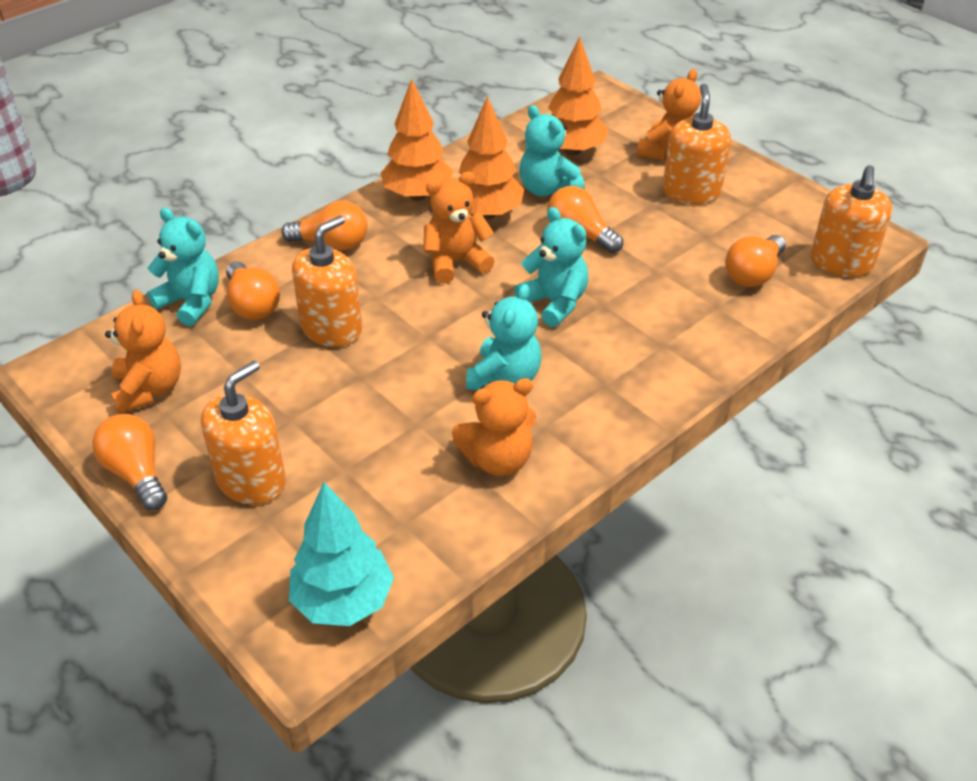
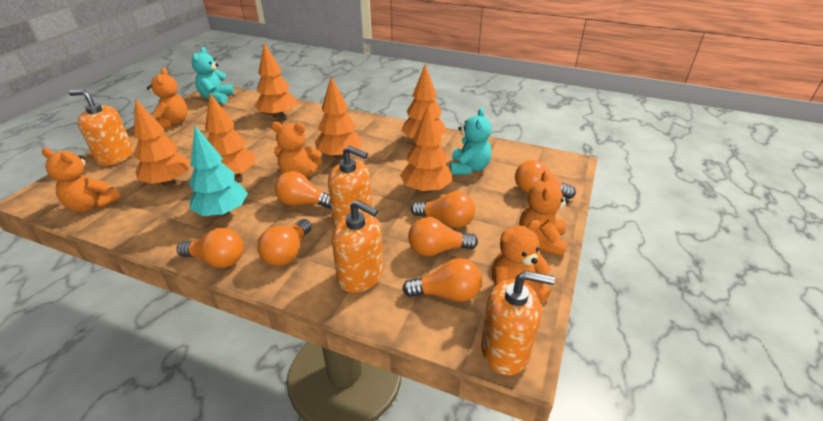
orange light bulb: 5 -> 7
orange teddy bear: 4 -> 5
orange tree: 3 -> 6
turquoise teddy bear: 4 -> 2

